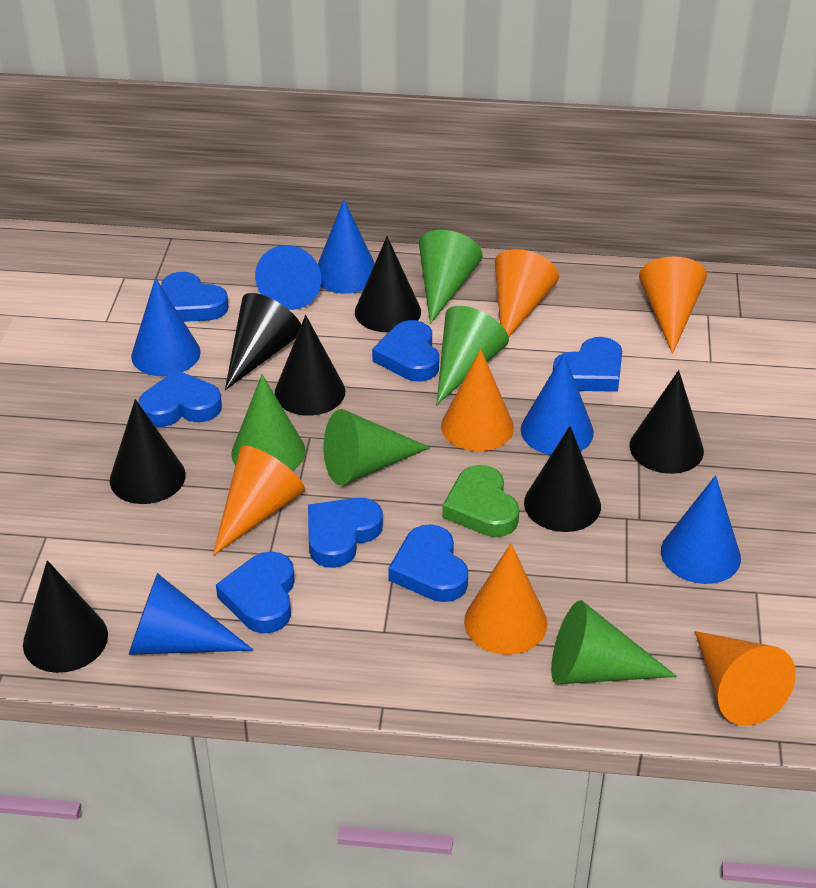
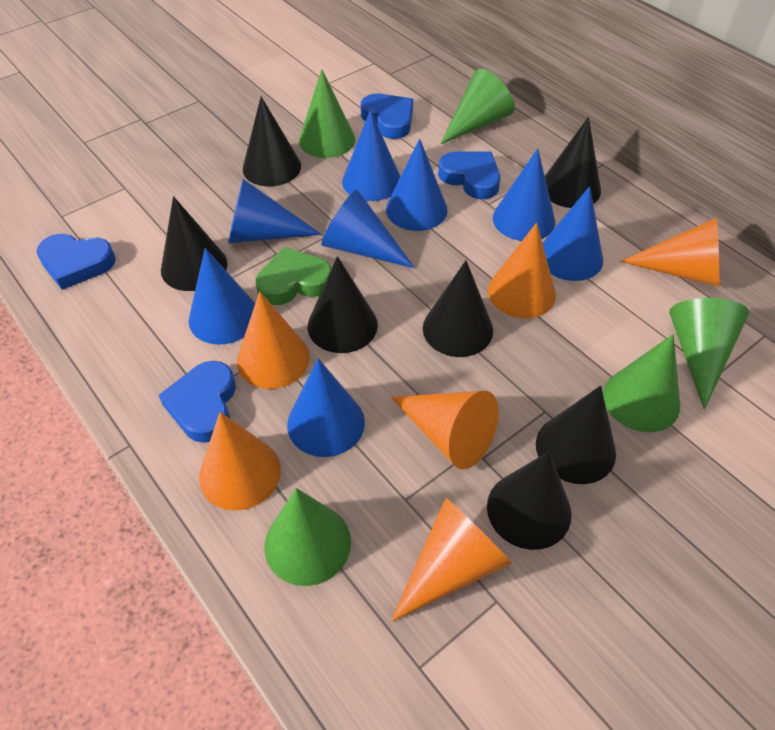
blue cone: 6 -> 8
blue heart: 7 -> 4

